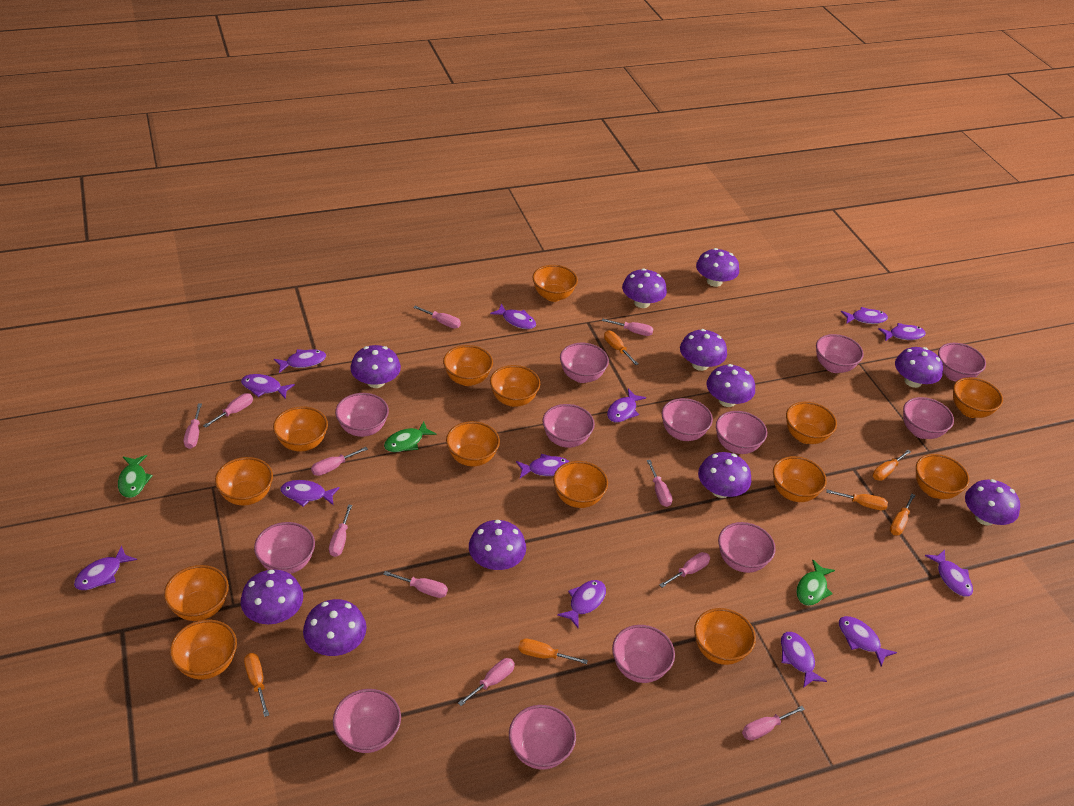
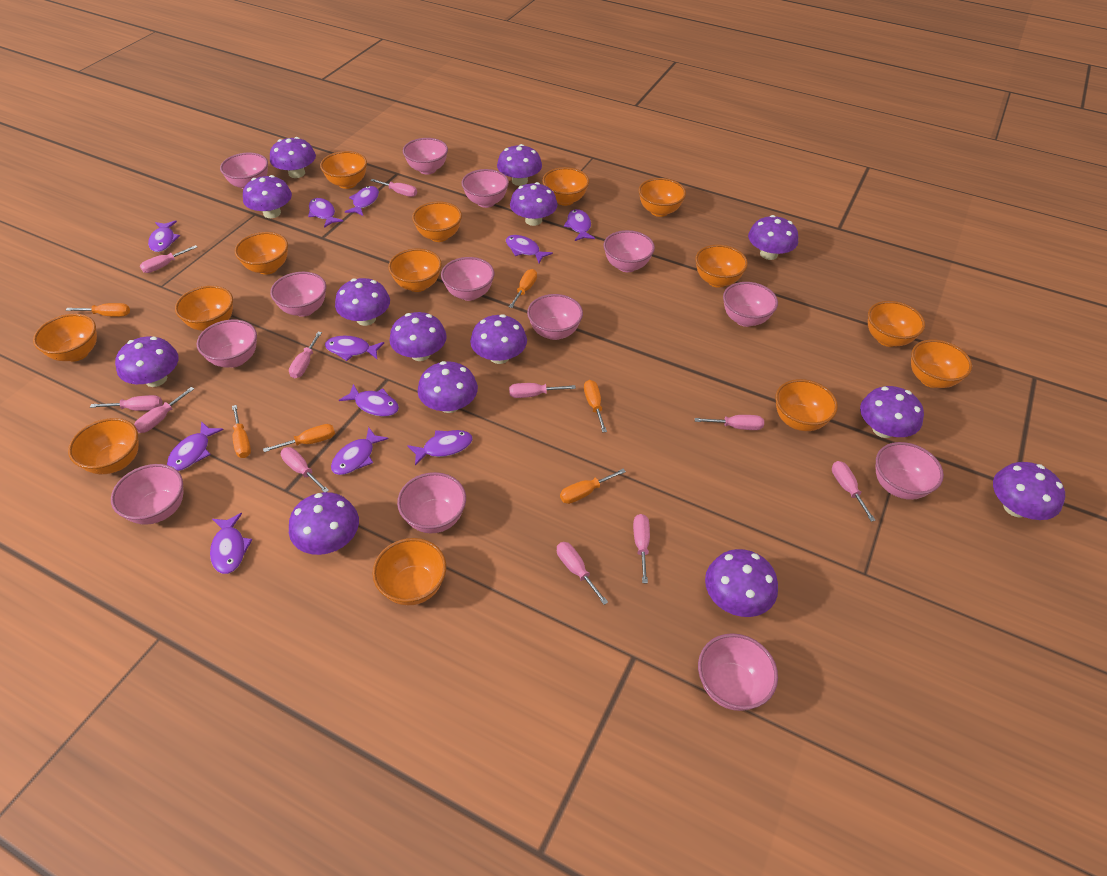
green fish: 3 -> 0
purple fish: 13 -> 11
purple mushroom: 11 -> 14

